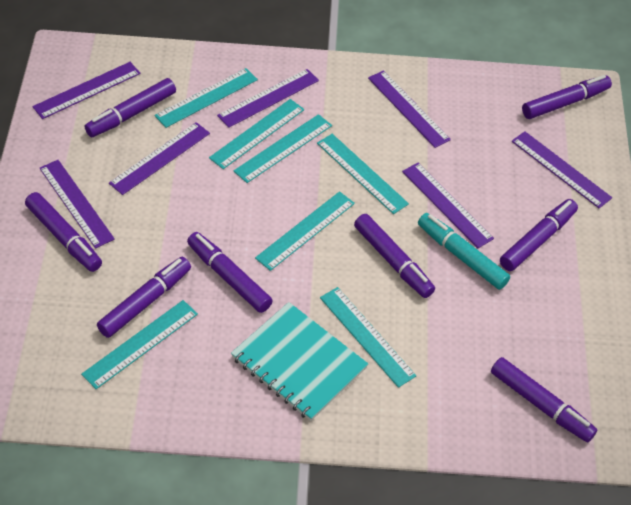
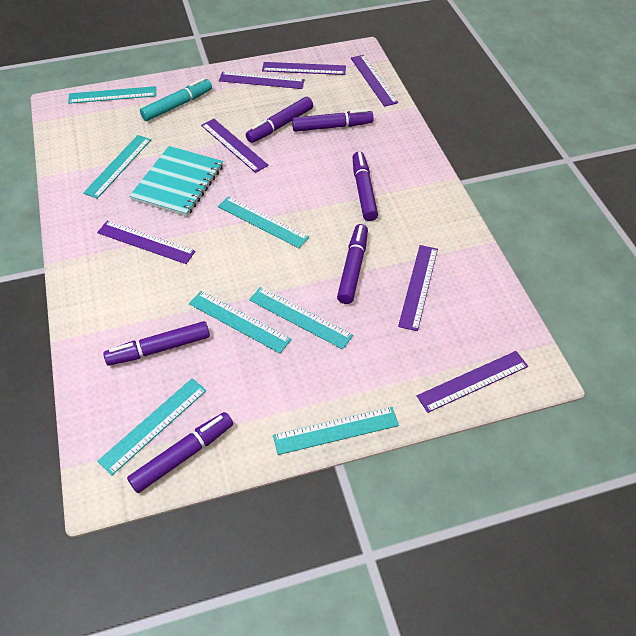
purple marker: 8 -> 6

